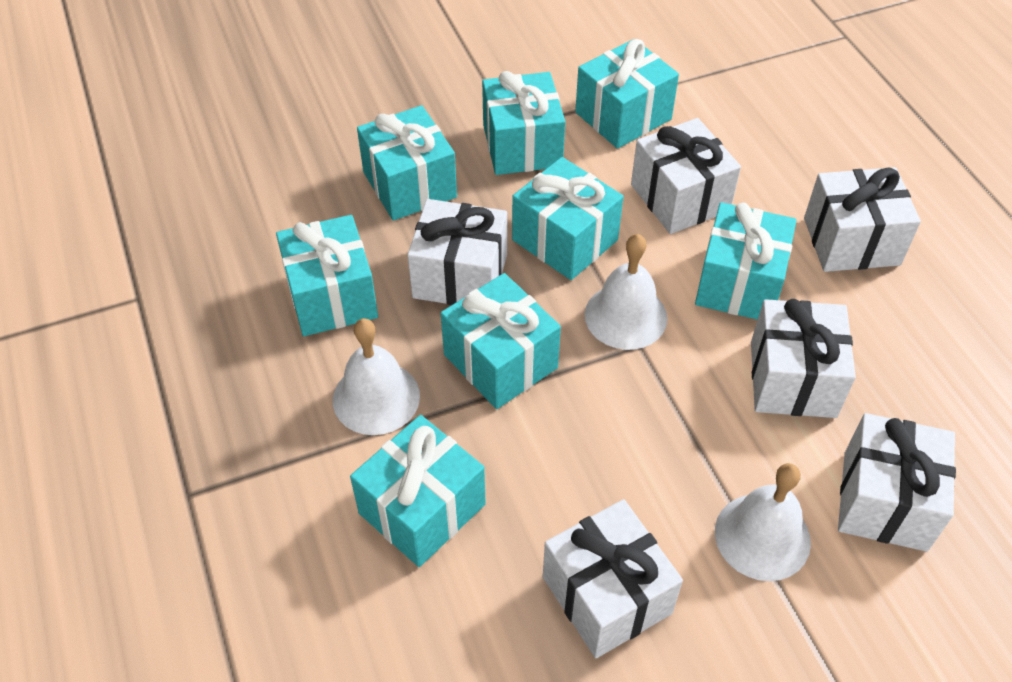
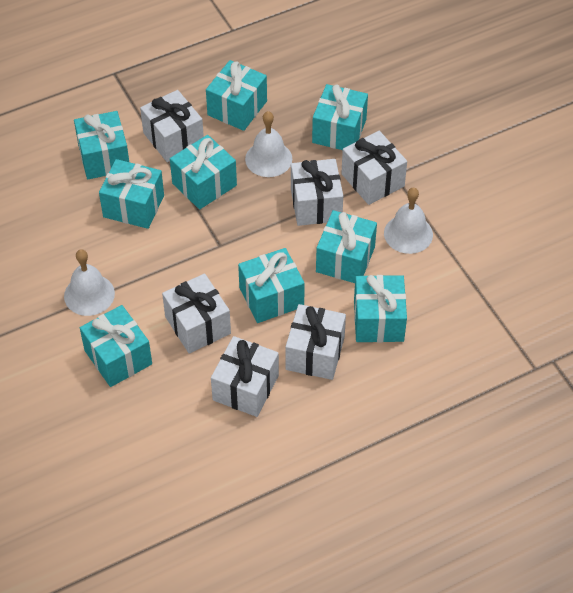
turquoise gift: 8 -> 9

